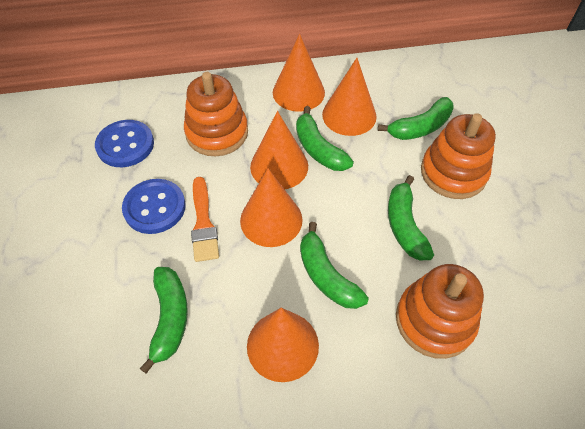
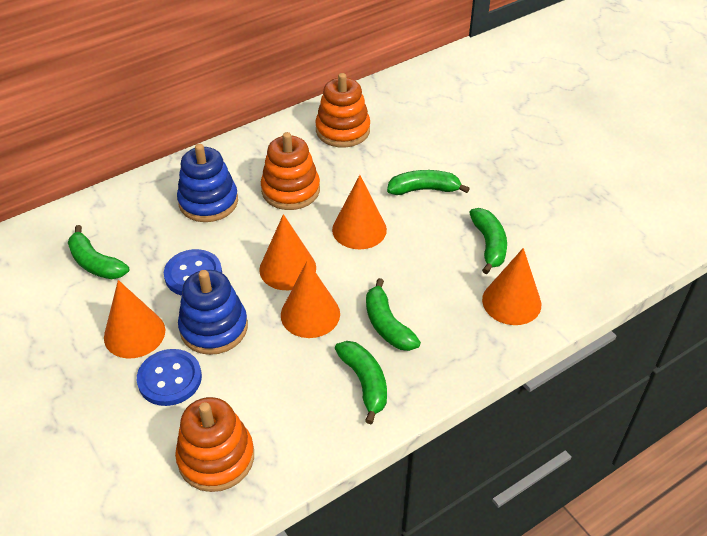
blue stacking toy: 0 -> 2
orange brush: 1 -> 0

